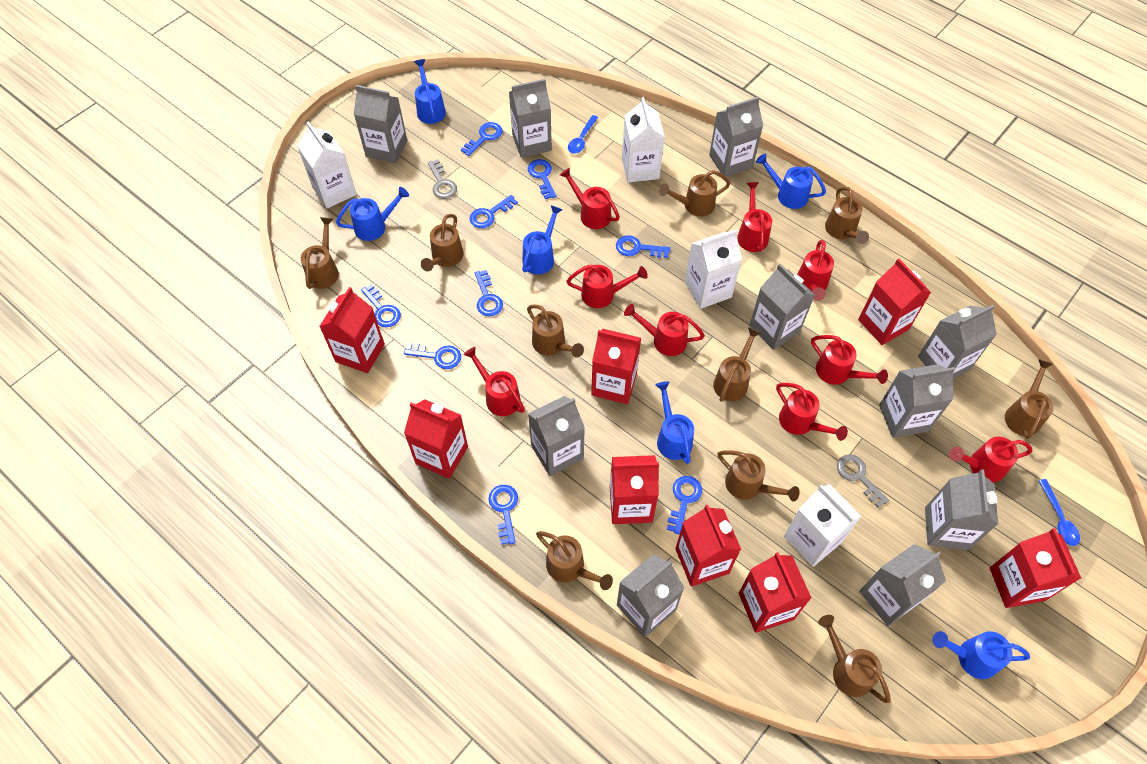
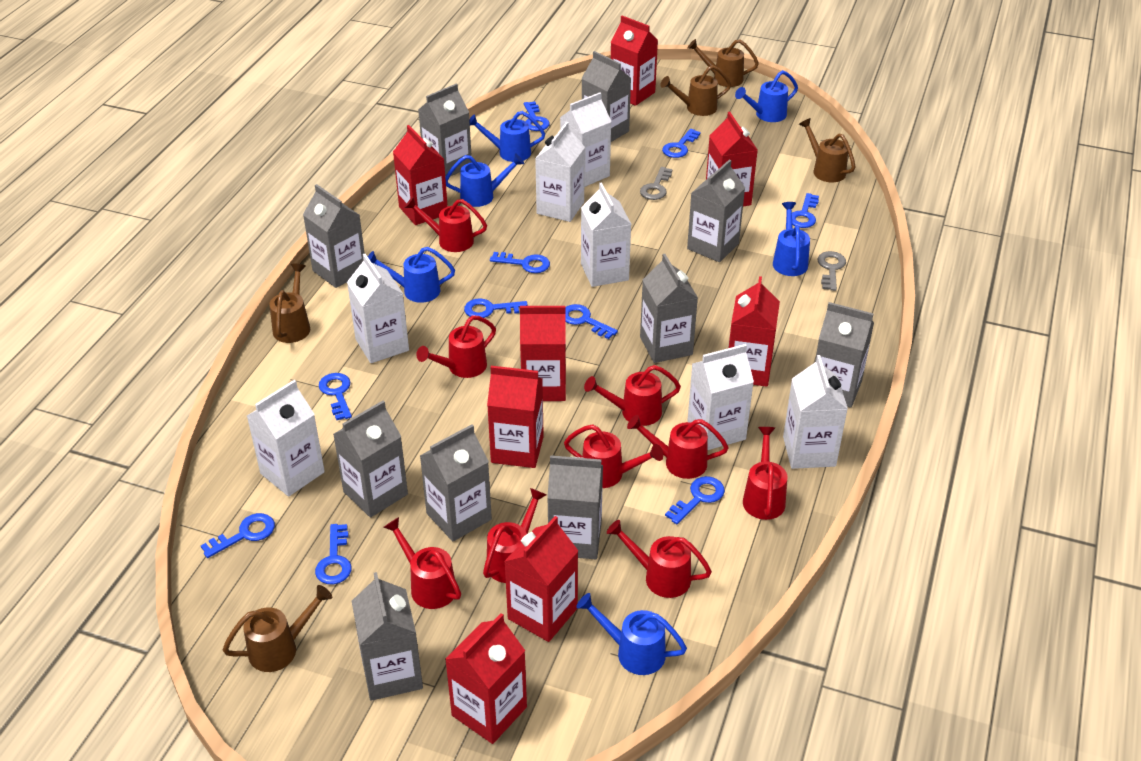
blue key: 9 -> 10
blue spoon: 2 -> 0
brown watering can: 10 -> 5
white carton: 4 -> 7

